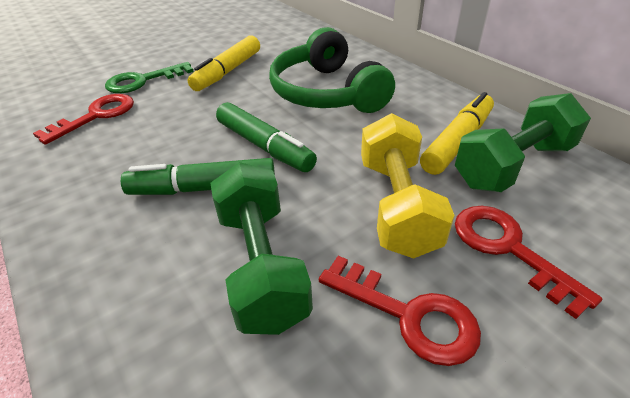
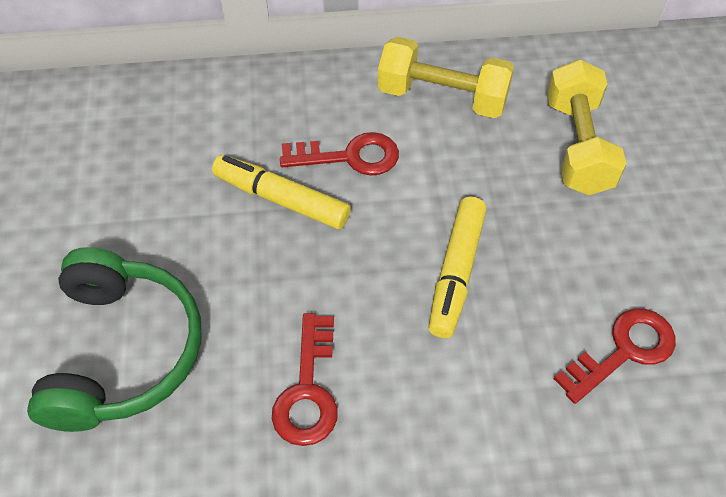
green dumbbell: 2 -> 0
green key: 1 -> 0
green marker: 2 -> 0
yellow dumbbell: 1 -> 2

